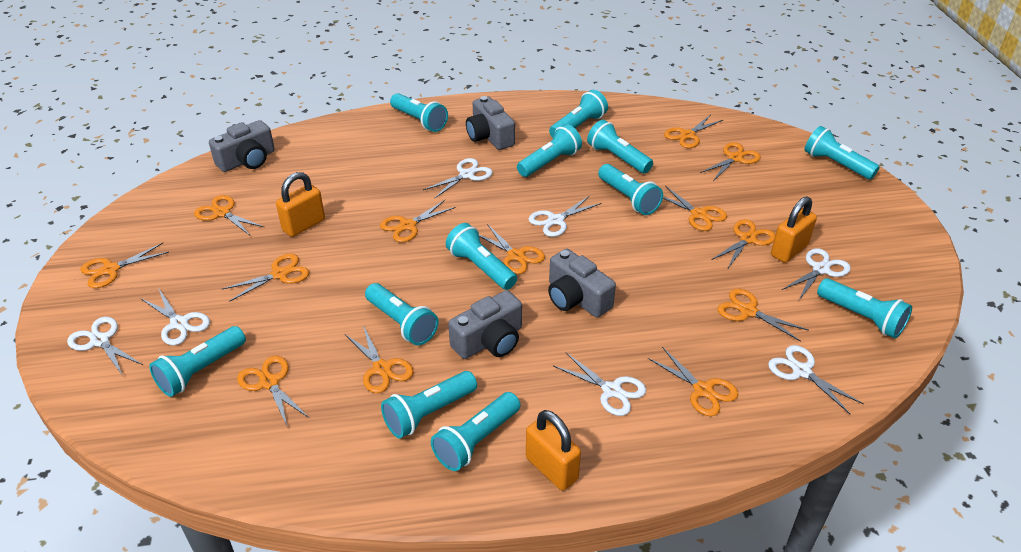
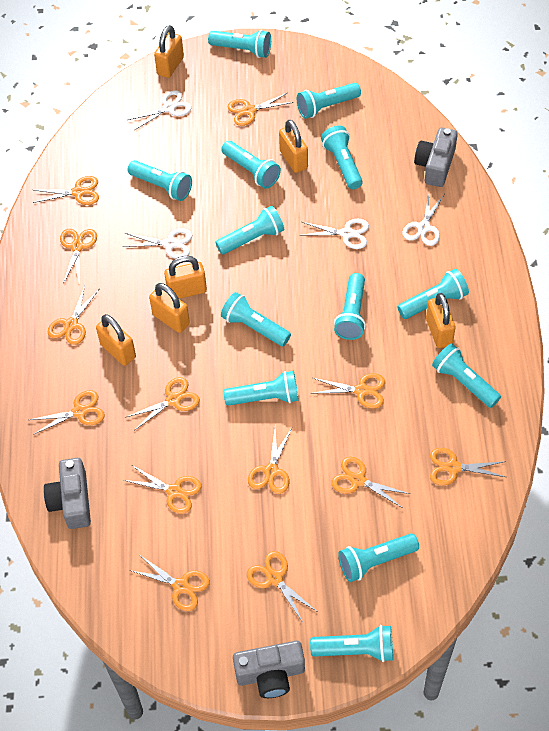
grey camera: 4 -> 3
orange padlock: 3 -> 6
turquoise flashlight: 12 -> 13
white scissors: 7 -> 4

